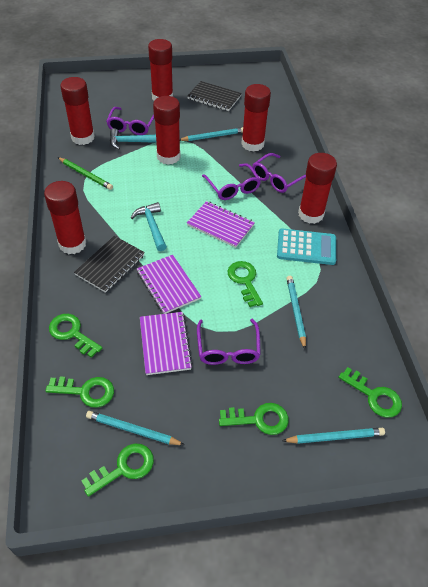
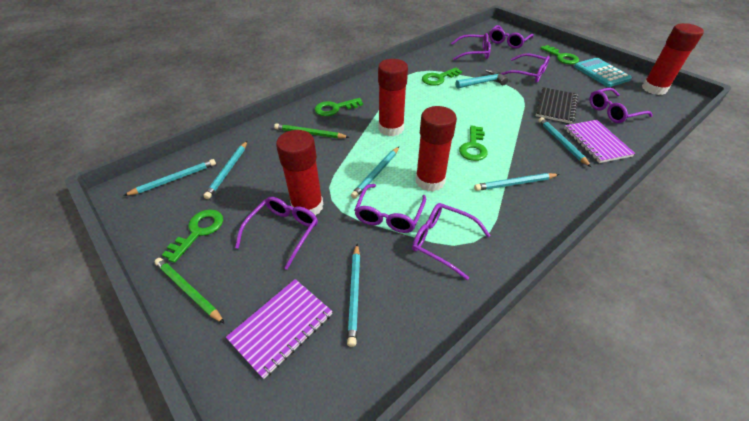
black notebook: 2 -> 1
green key: 6 -> 5
green pencil: 1 -> 2
purple glasses: 4 -> 7
purple notebook: 3 -> 2
red glue stick: 6 -> 4
turquoise hammer: 2 -> 1
turquoise pencil: 4 -> 6

